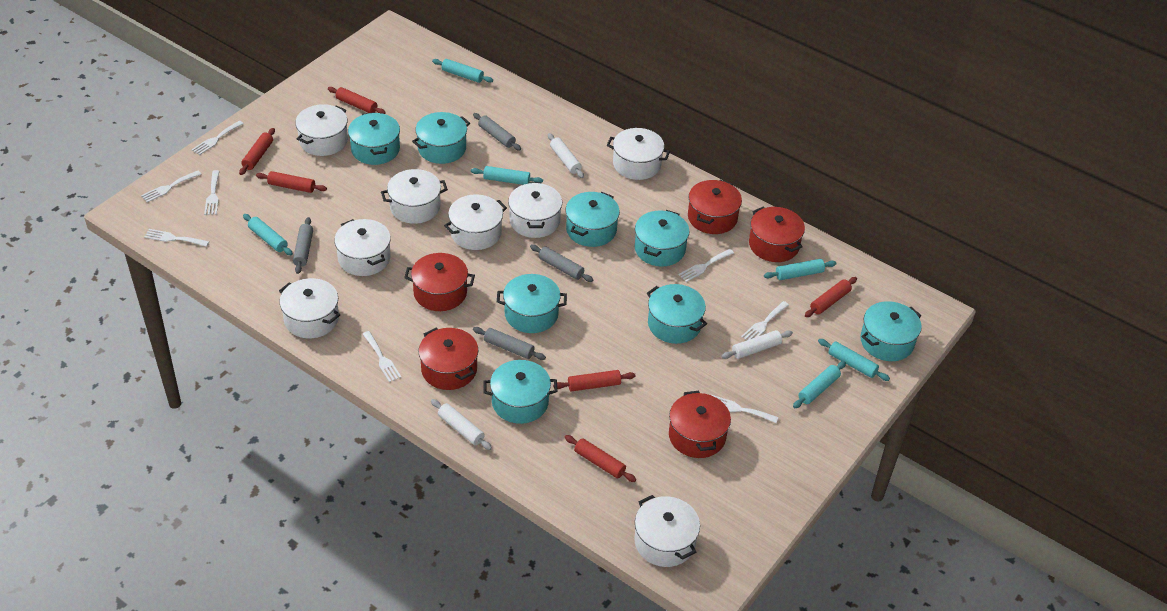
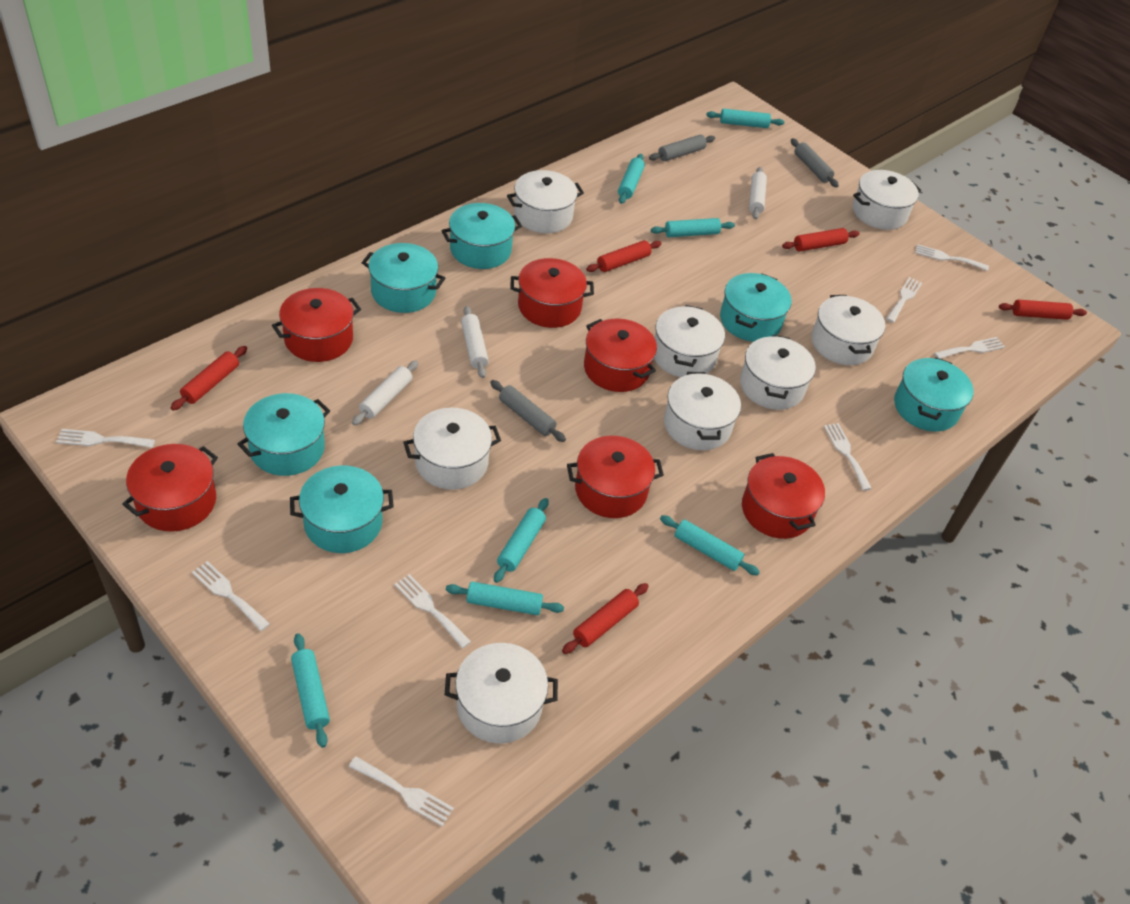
grey rolling pin: 4 -> 3
red pot: 5 -> 6
red rolling pin: 6 -> 5
turquoise pot: 8 -> 6
turquoise rolling pin: 6 -> 7

